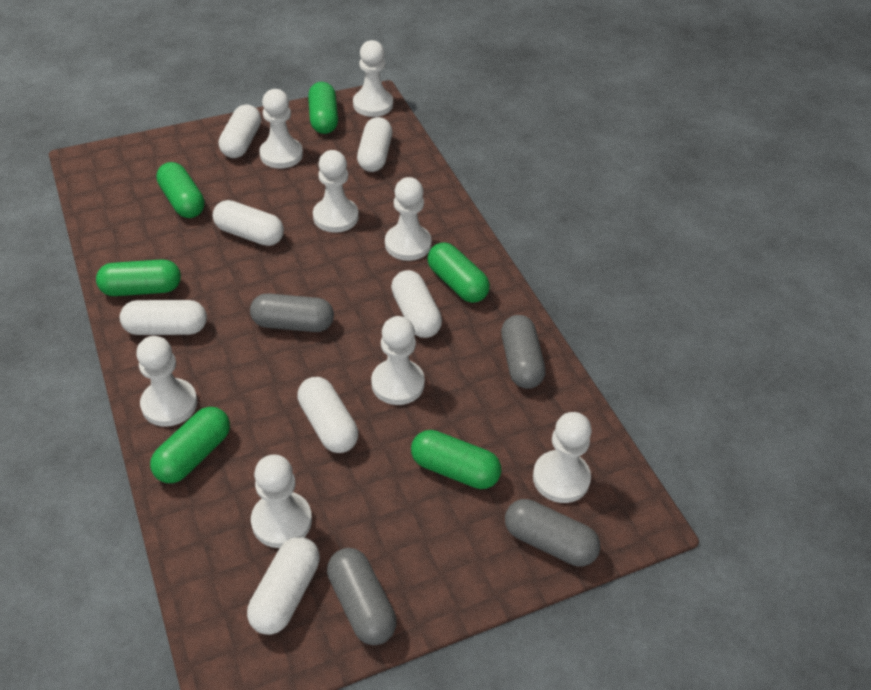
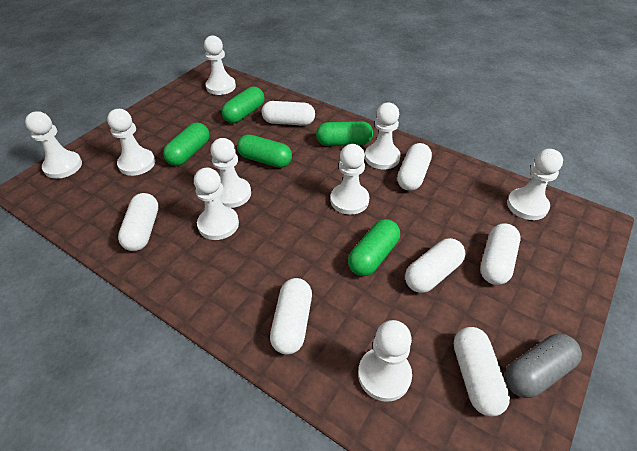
green capsule: 6 -> 5
grey capsule: 4 -> 1
white pawn: 8 -> 9

